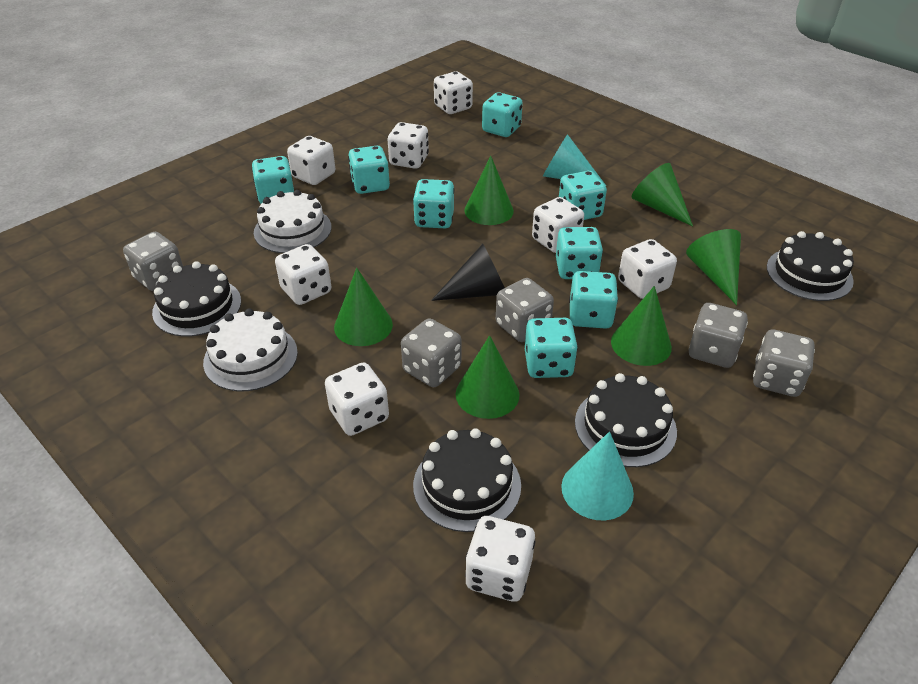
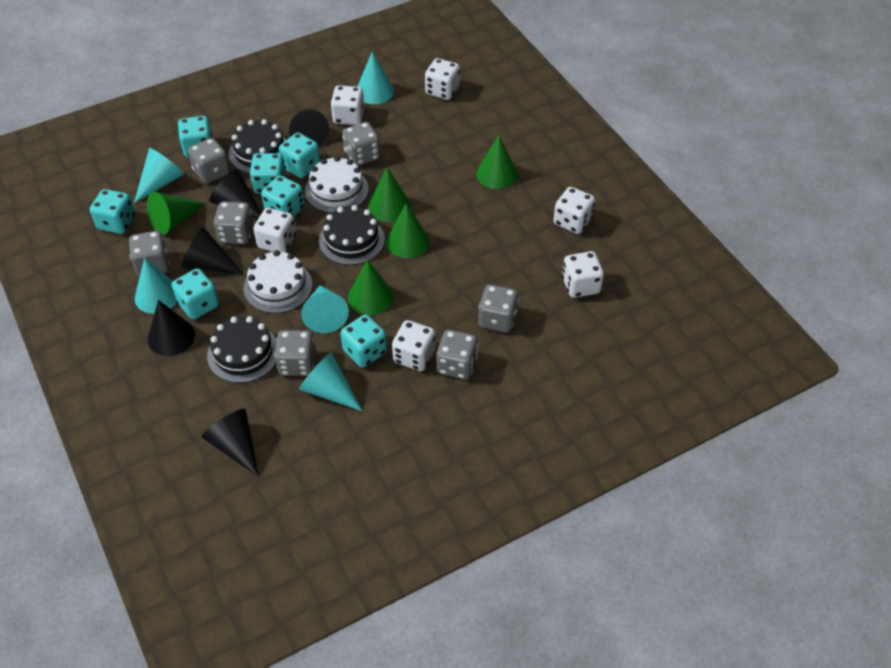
black cake: 4 -> 3
black cone: 1 -> 5
green cone: 6 -> 5
grey dice: 5 -> 7
turquoise cone: 2 -> 5
turquoise dice: 8 -> 7
white dice: 8 -> 6

